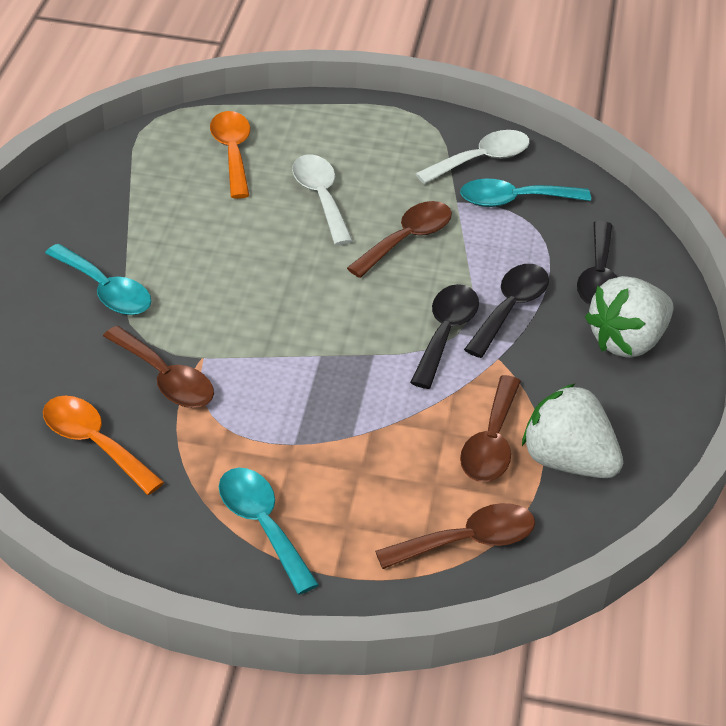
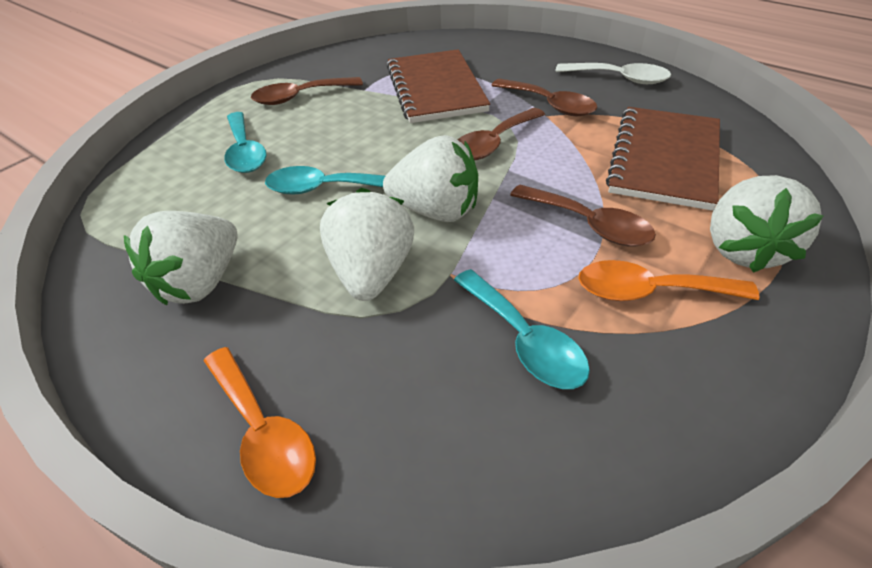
black spoon: 3 -> 0
brown notebook: 0 -> 2
white spoon: 2 -> 1
white strawberry: 2 -> 4

